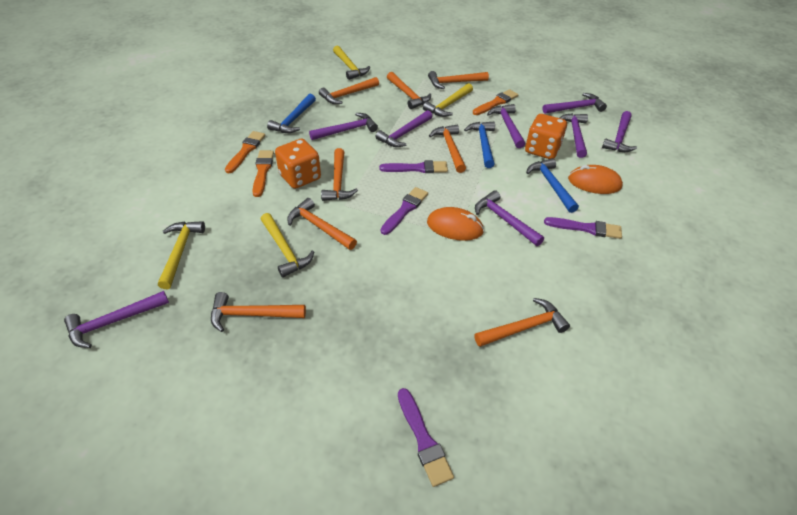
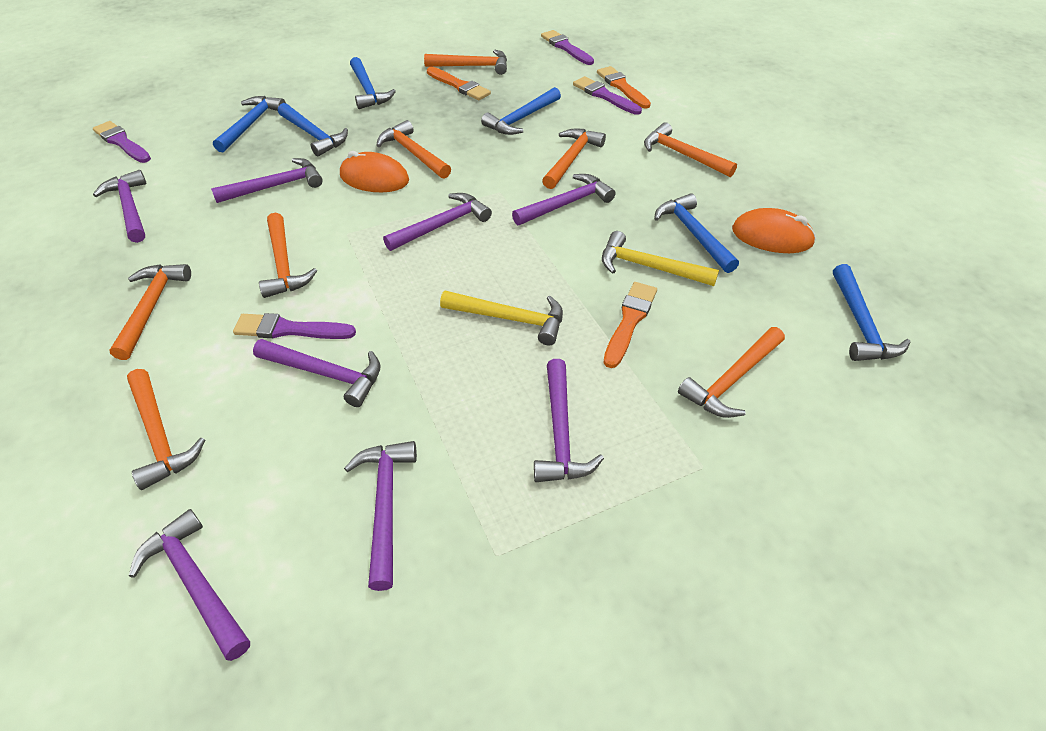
blue hammer: 3 -> 6
orange dice: 2 -> 0
yellow hammer: 4 -> 2

